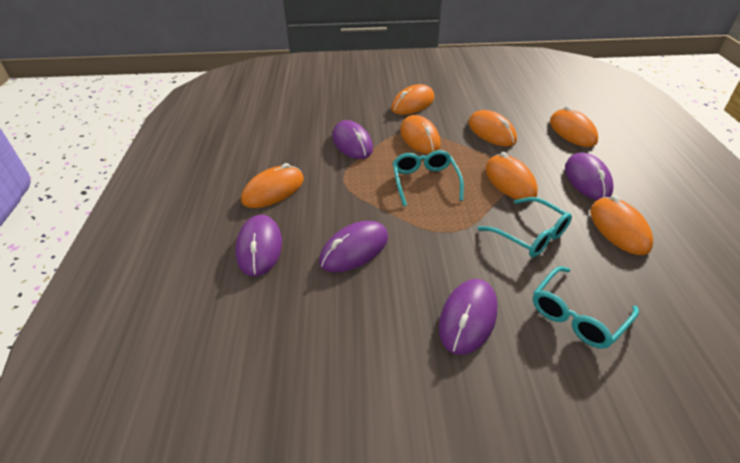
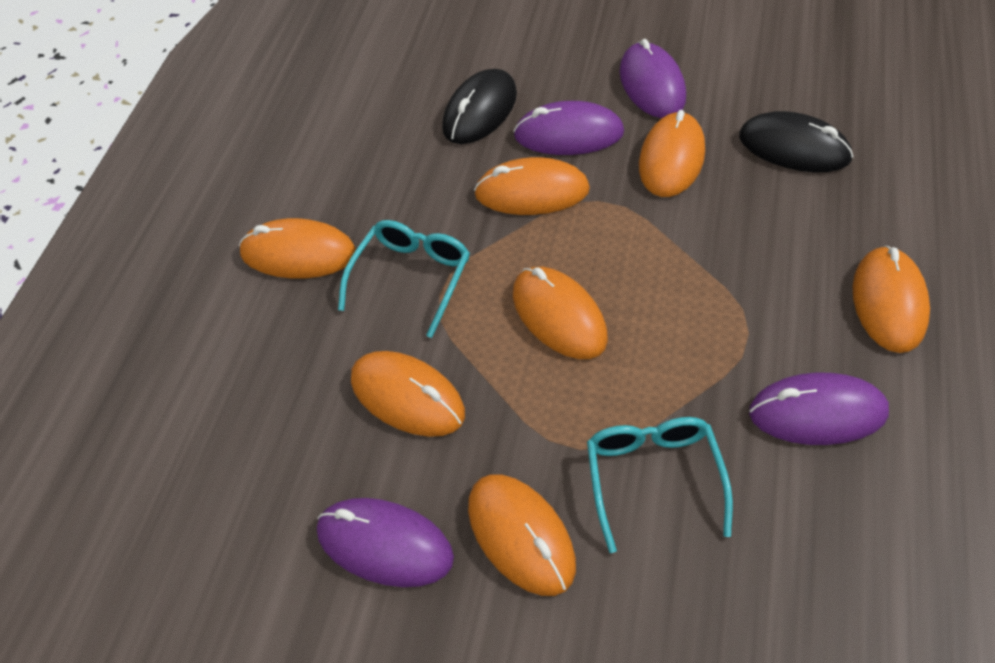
black mouse: 0 -> 2
purple mouse: 5 -> 4
turquoise glasses: 3 -> 2

